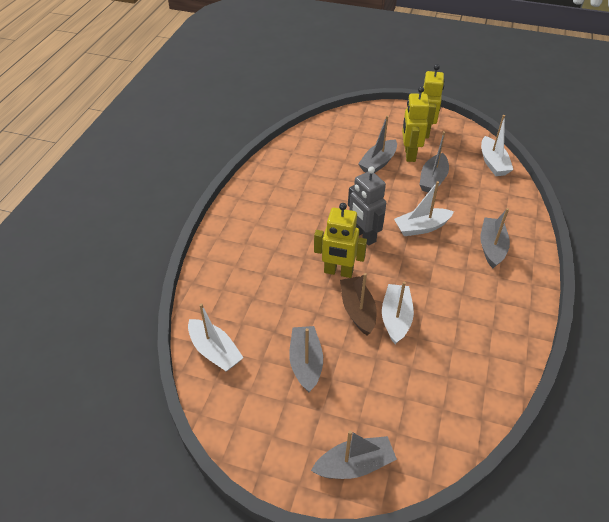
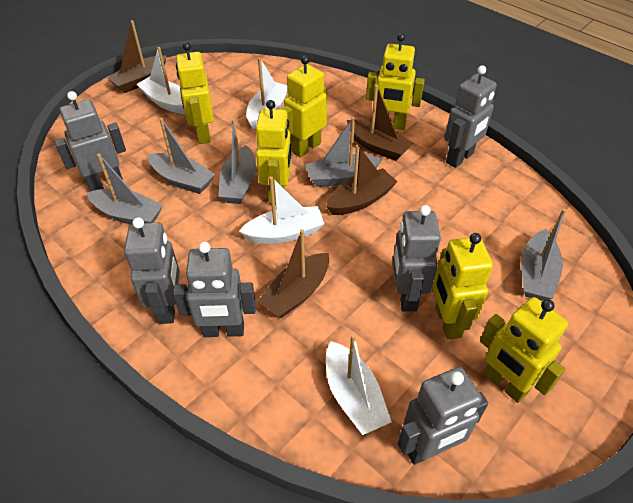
brown boat: 1 -> 4
grey robot: 1 -> 6
yellow robot: 3 -> 6

